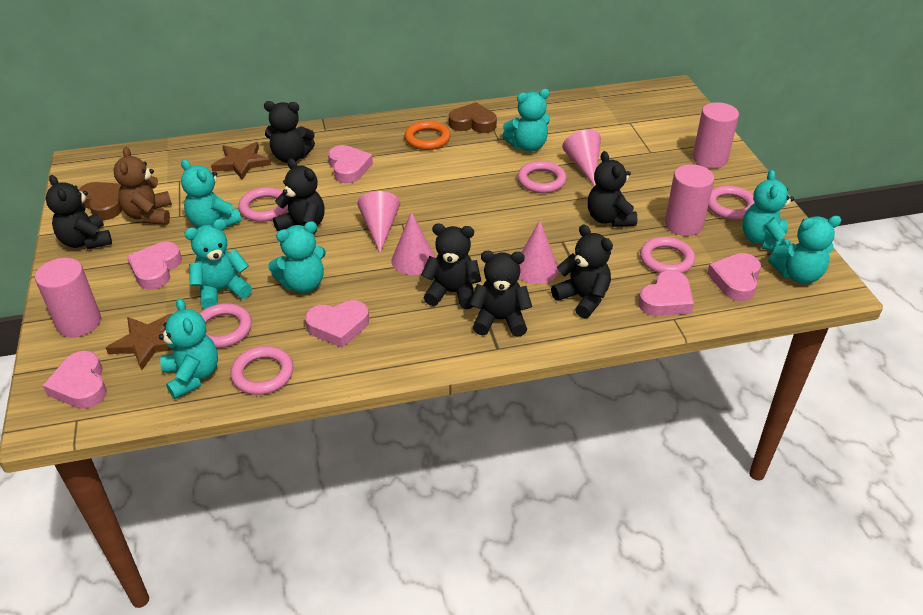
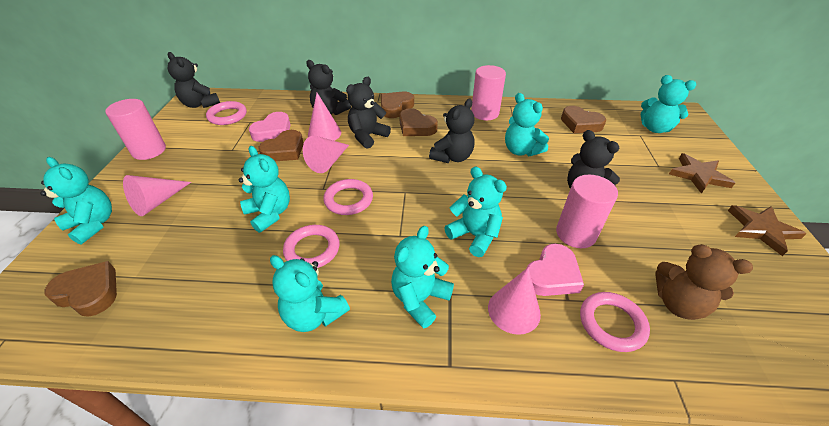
black teddy bear: 7 -> 5
brown heart: 2 -> 5
orange ring: 1 -> 0
pink heart: 6 -> 2
pink ring: 6 -> 4

